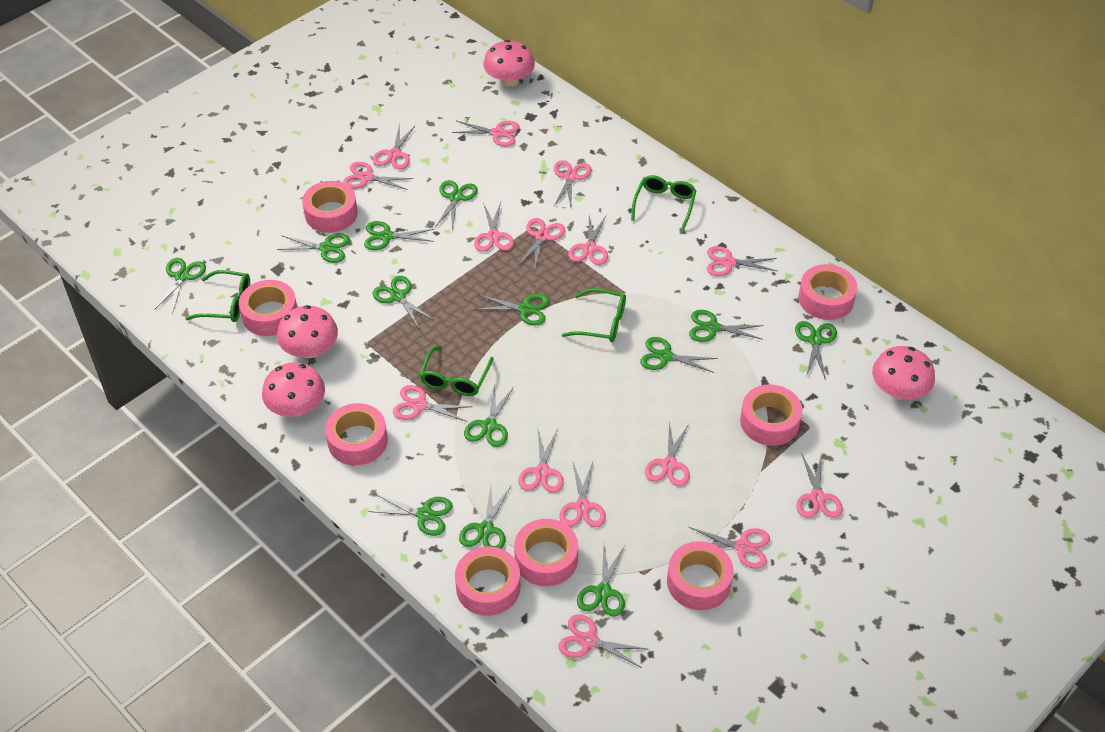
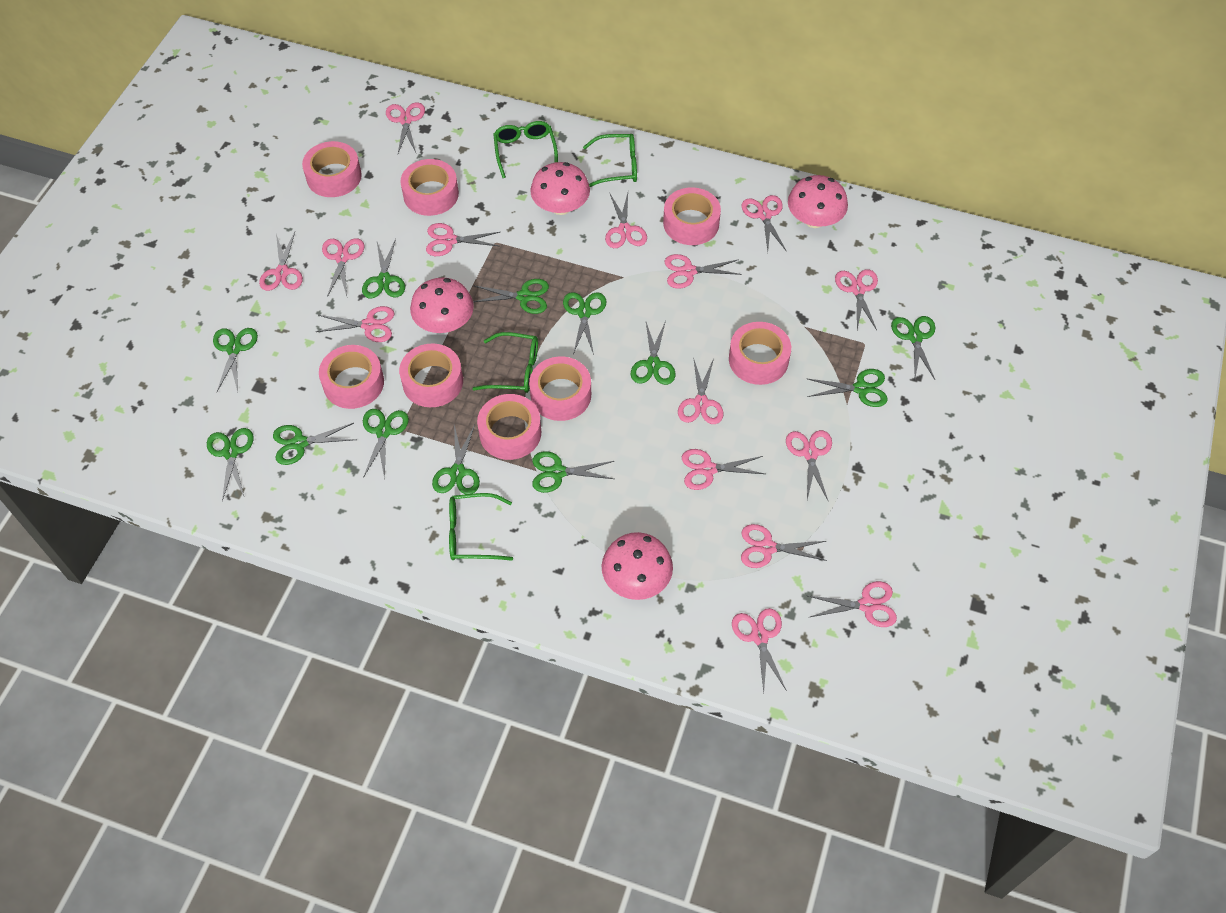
green scissors: 13 -> 12

